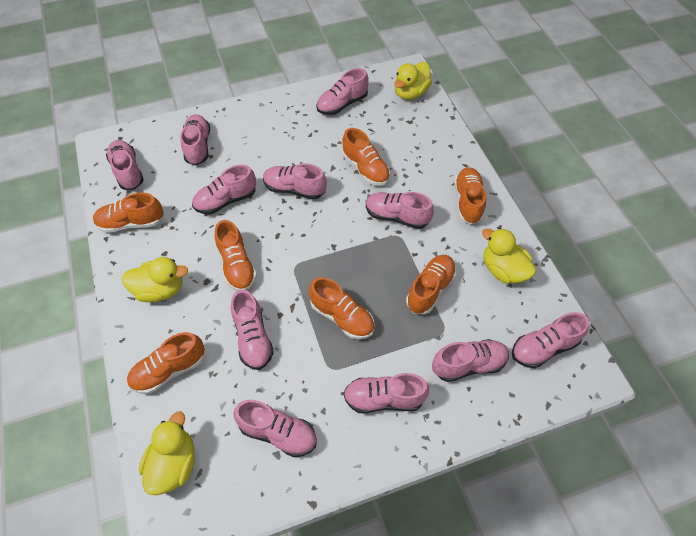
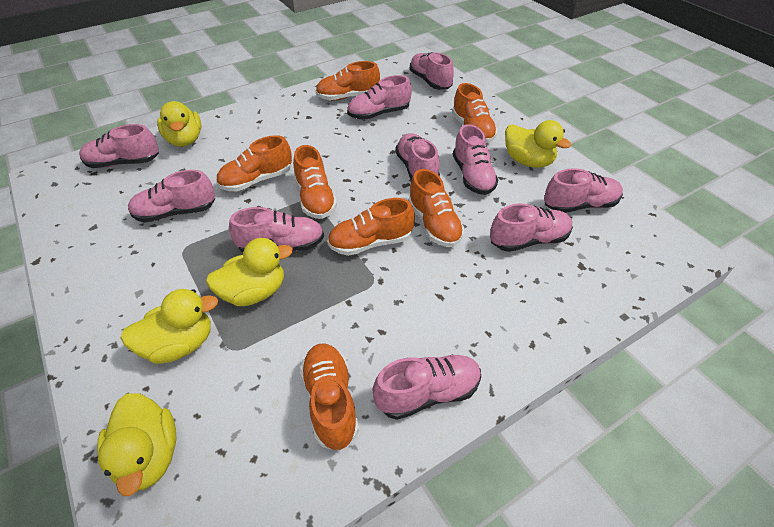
pink shoe: 11 -> 10
yellow duck: 4 -> 5

